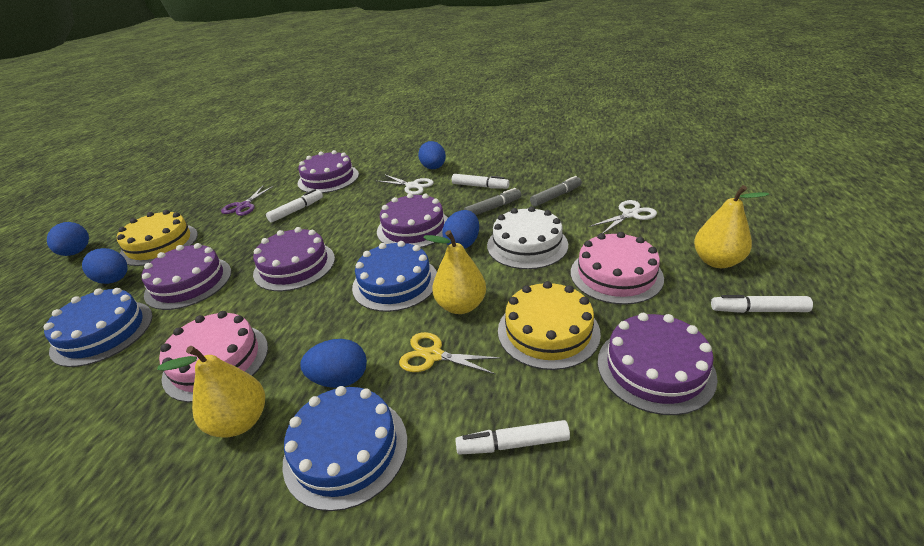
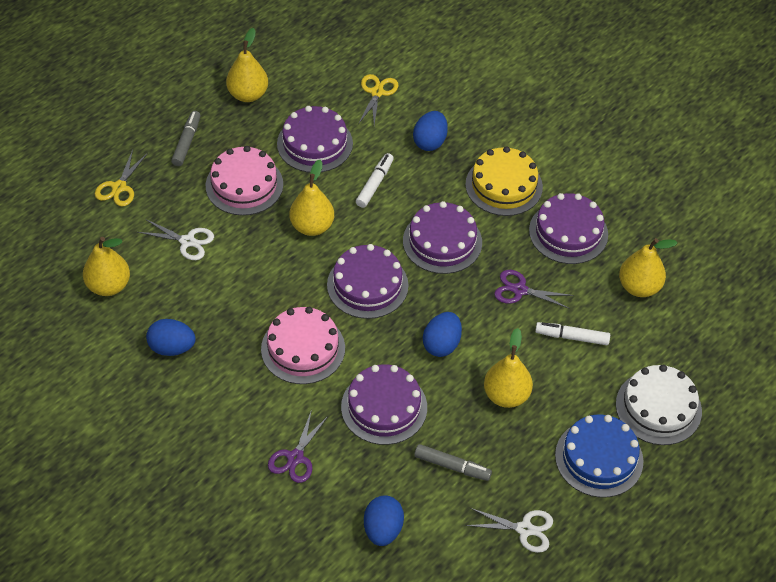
blue cake: 3 -> 1
blue egg: 5 -> 4
purple scissors: 1 -> 2
white marker: 4 -> 2
yellow cake: 2 -> 1
yellow pear: 3 -> 5
yellow scissors: 1 -> 2

